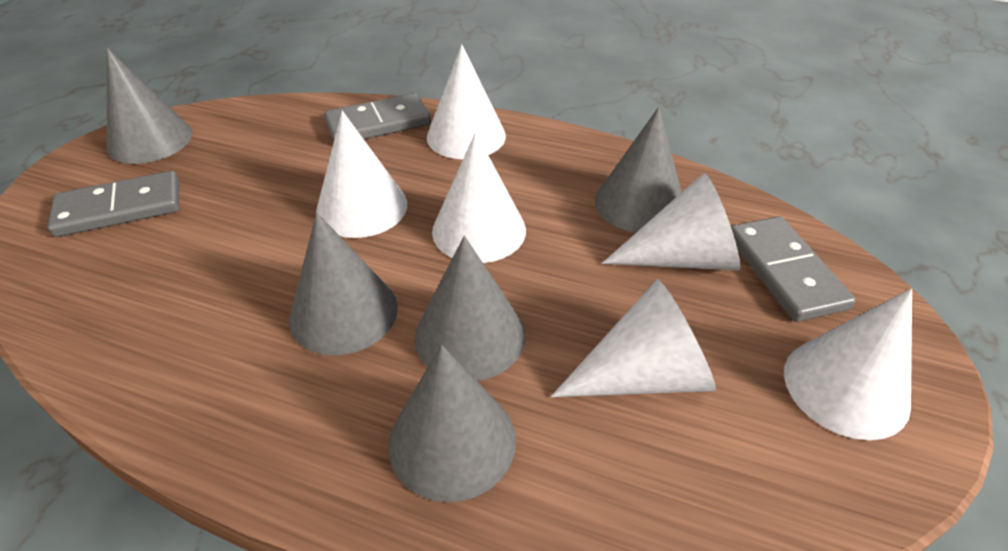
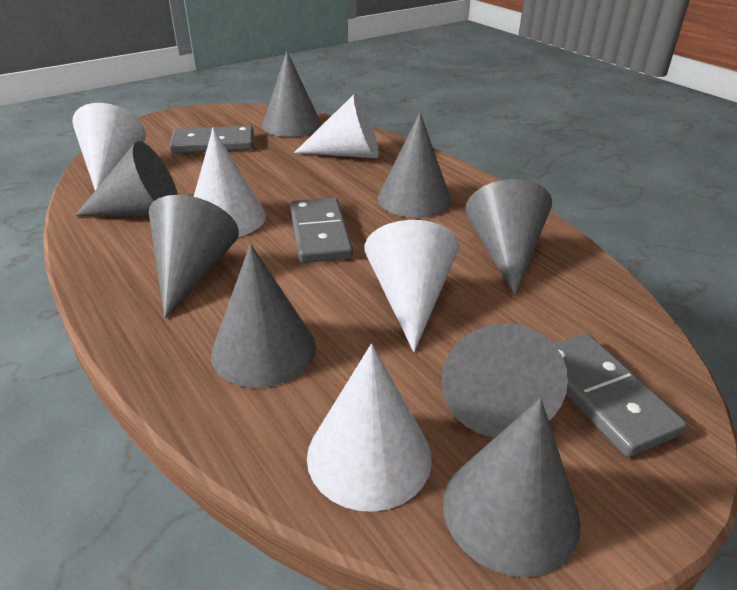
grey cone: 5 -> 8
white cone: 6 -> 5

